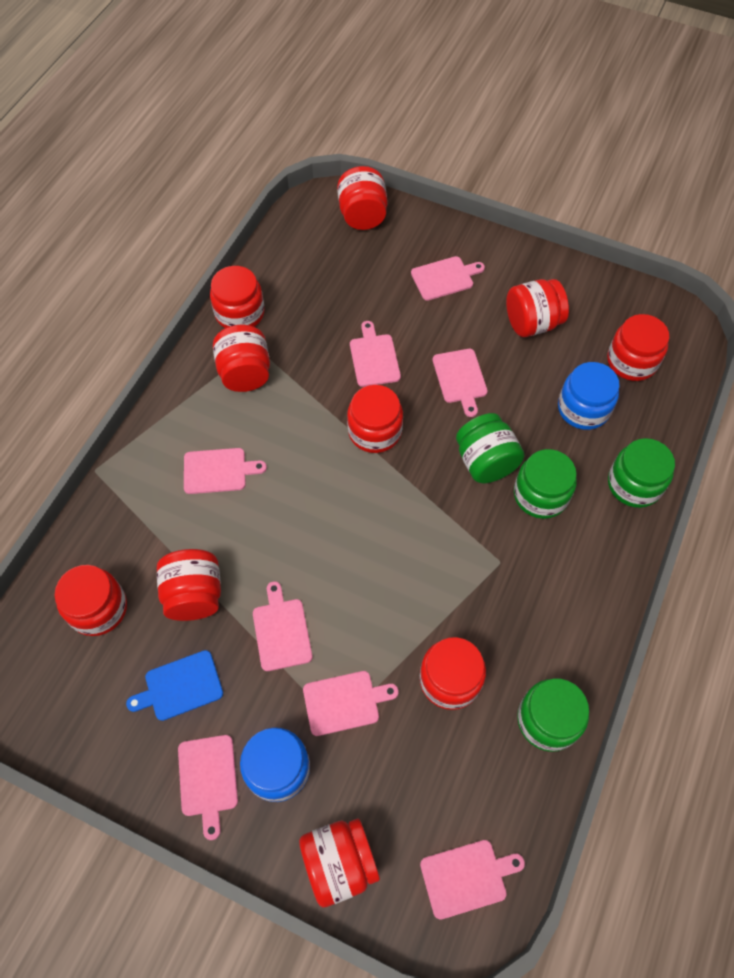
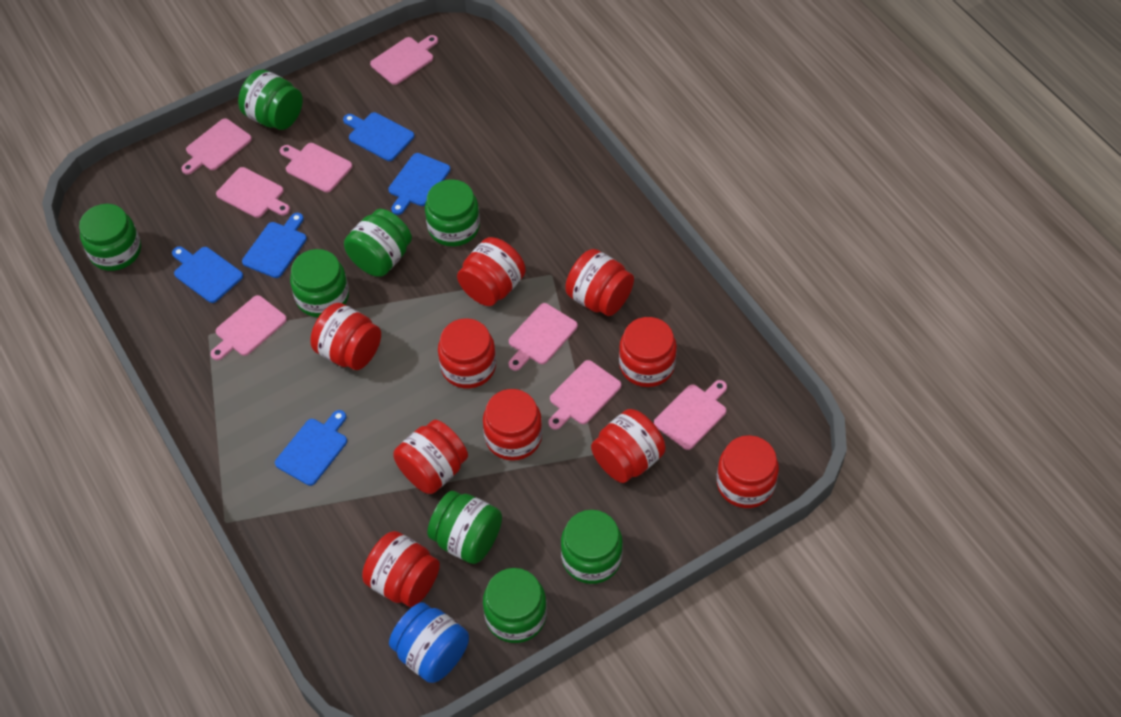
blue cutting board: 1 -> 5
blue jar: 2 -> 1
green jar: 4 -> 8

